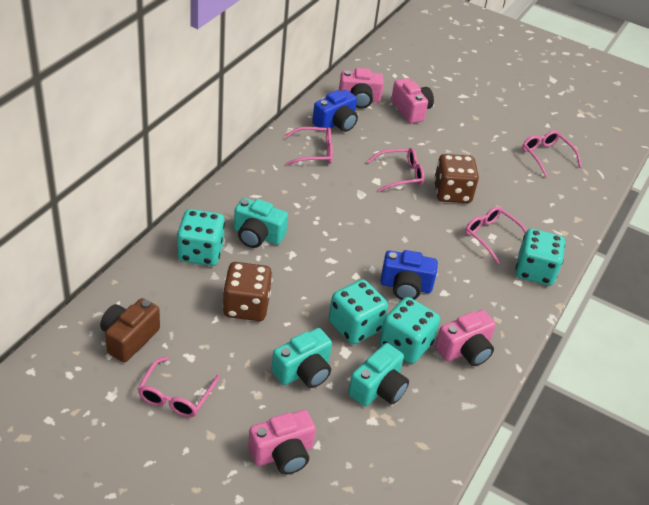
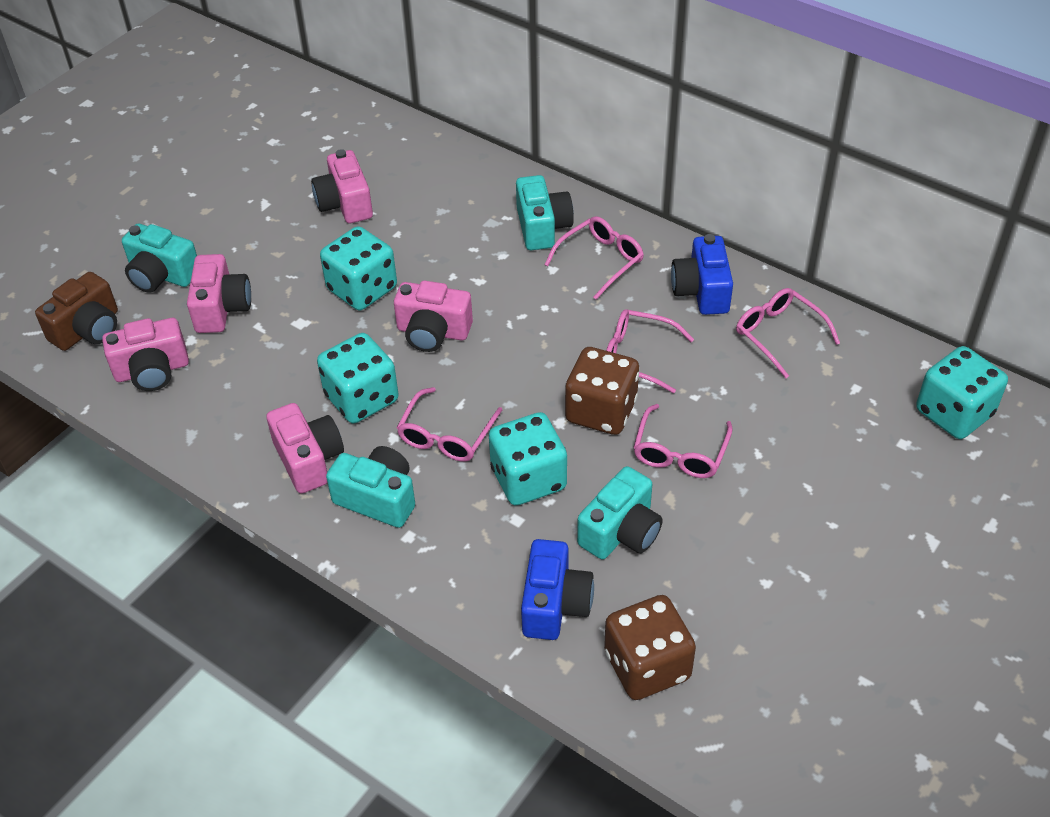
pink camera: 4 -> 5
turquoise camera: 3 -> 4

